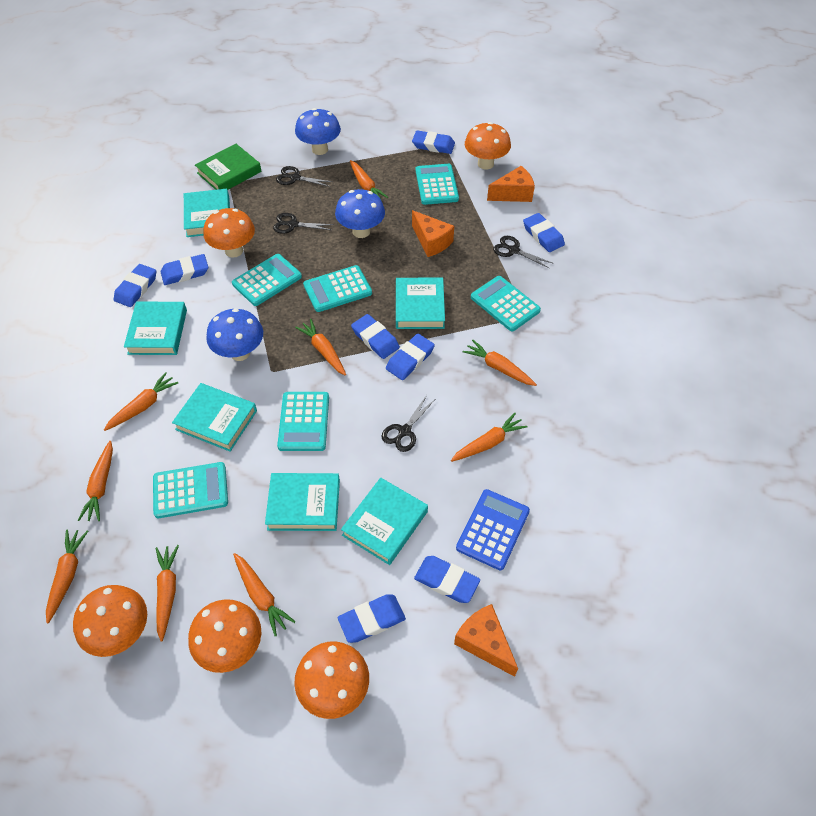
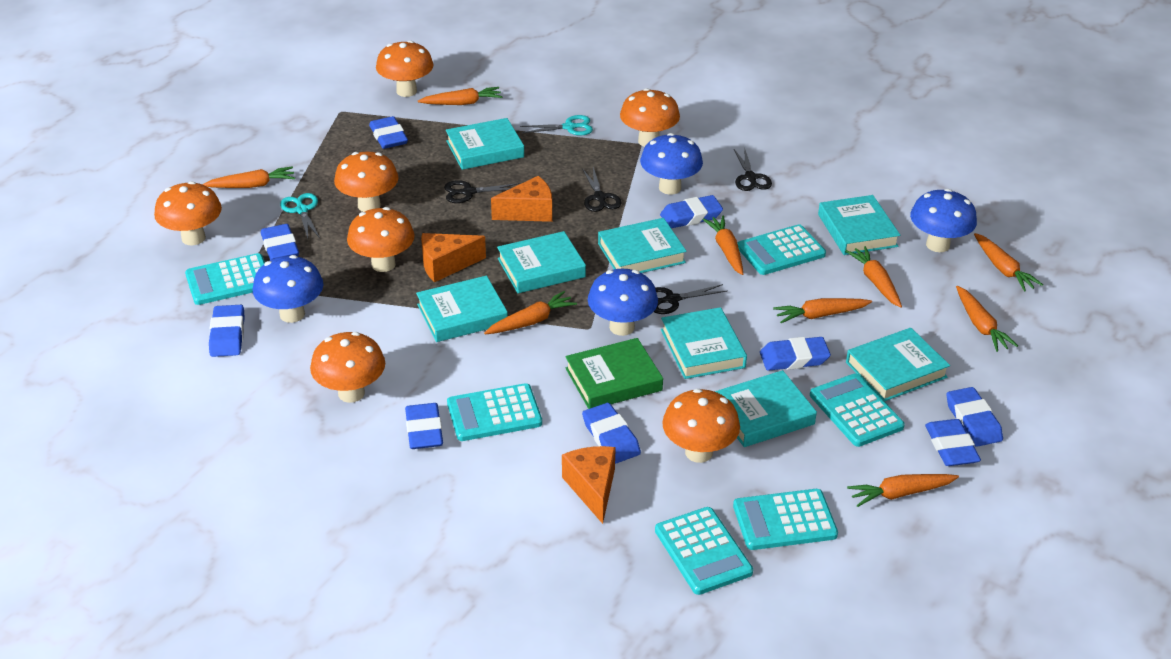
blue calculator: 1 -> 0
blue eraser: 8 -> 9
blue mushroom: 3 -> 4
orange mushroom: 5 -> 7
turquoise book: 6 -> 8
turquoise scissors: 0 -> 2

